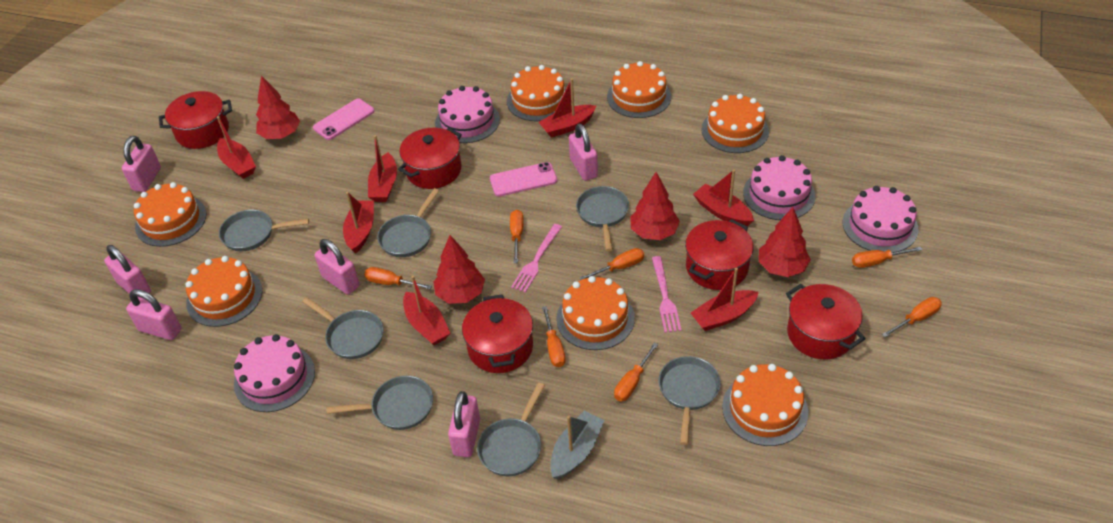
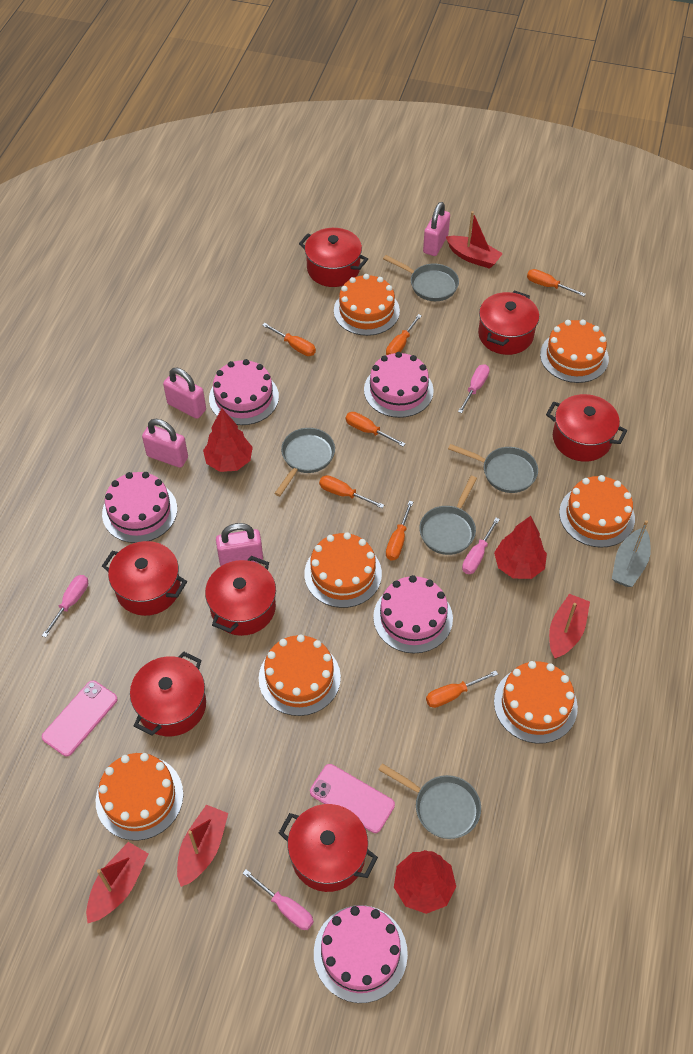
grey pan: 7 -> 5
pink cake: 4 -> 5
pink fork: 2 -> 0
pink padlock: 6 -> 4
pink screwdriver: 0 -> 4
red boat: 7 -> 4
red pot: 5 -> 7
red tree: 4 -> 3

